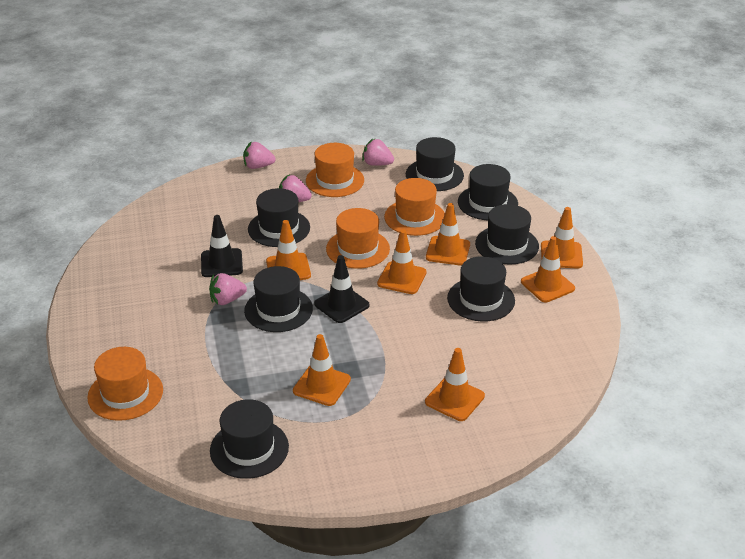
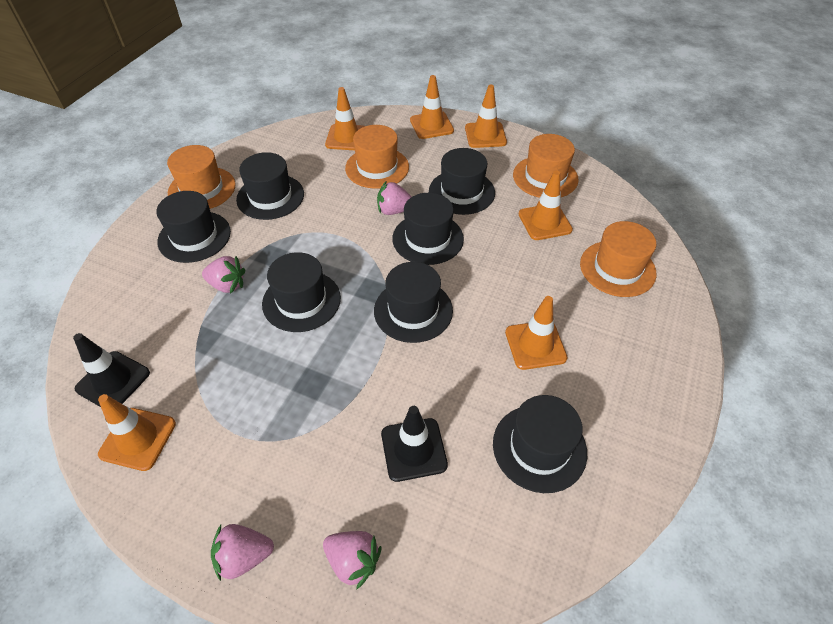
orange traffic cone: 7 -> 6

